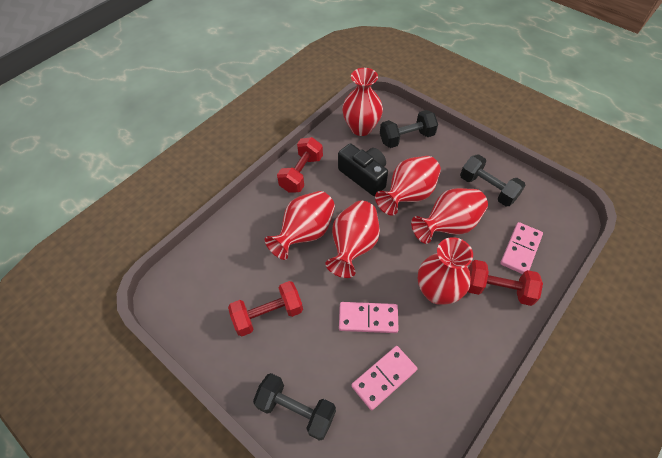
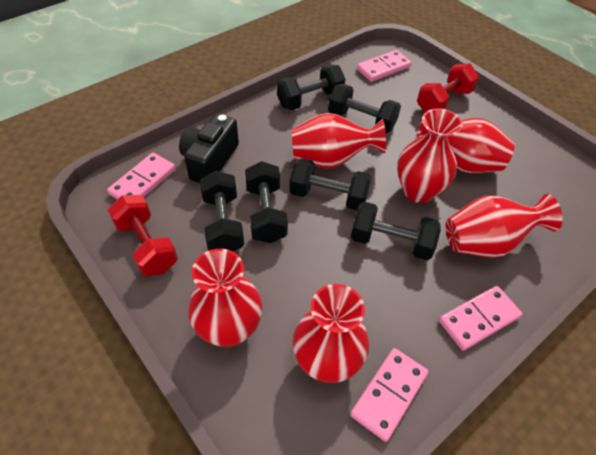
black dumbbell: 3 -> 6
pink domino: 3 -> 4
red dumbbell: 3 -> 2

